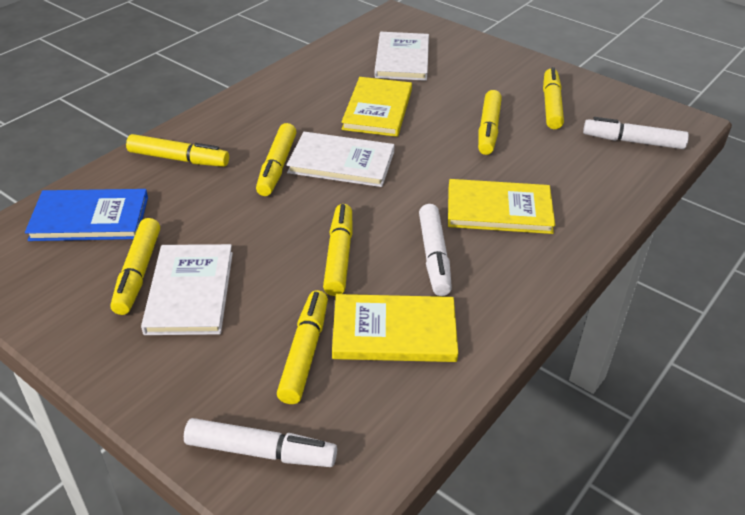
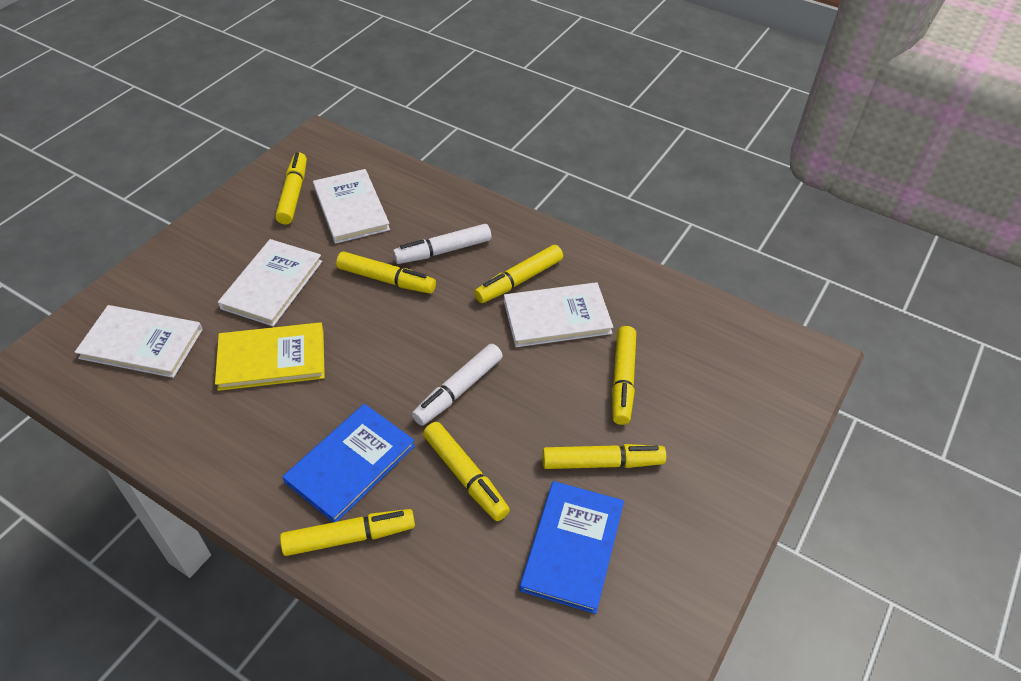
blue book: 1 -> 2
white book: 3 -> 4
white marker: 3 -> 2
yellow book: 3 -> 1

